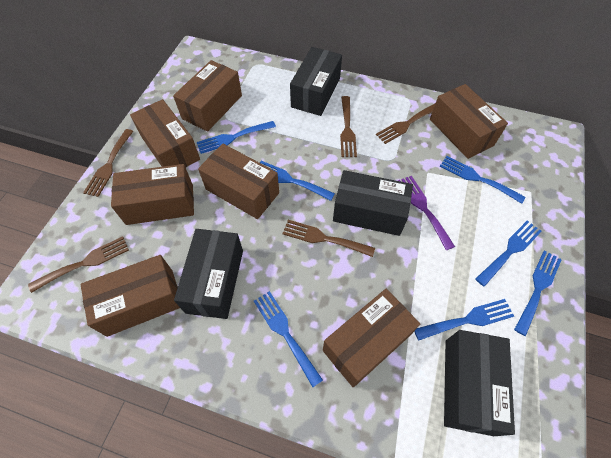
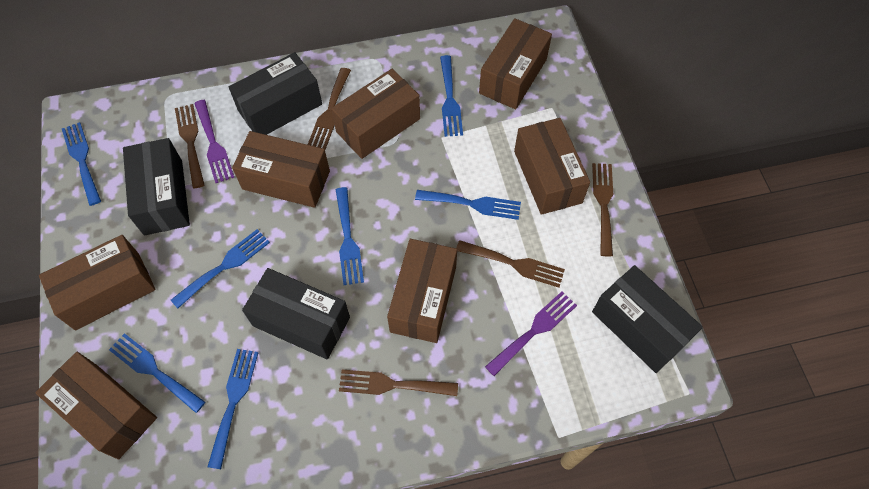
purple fork: 1 -> 2

